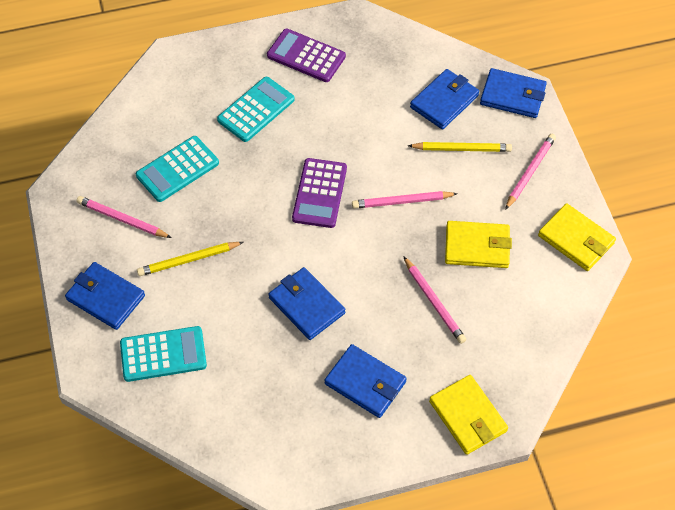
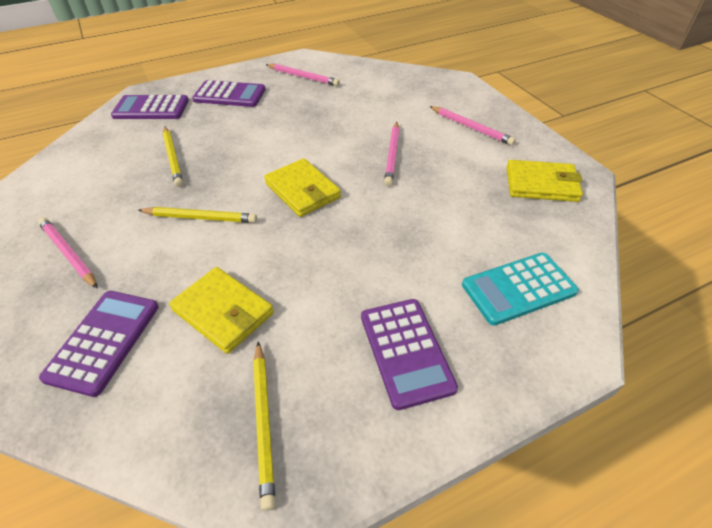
blue wallet: 5 -> 0
purple calculator: 2 -> 4
turquoise calculator: 3 -> 1
yellow pencil: 2 -> 3

